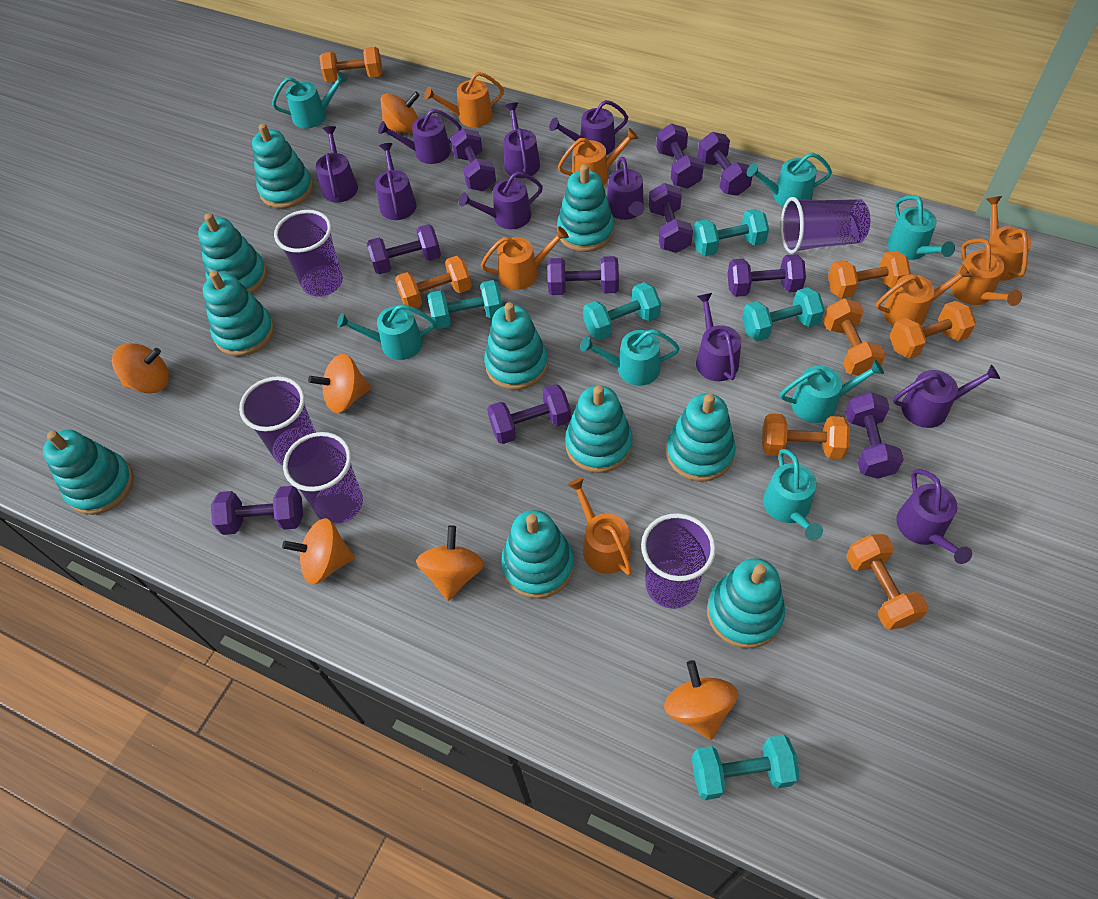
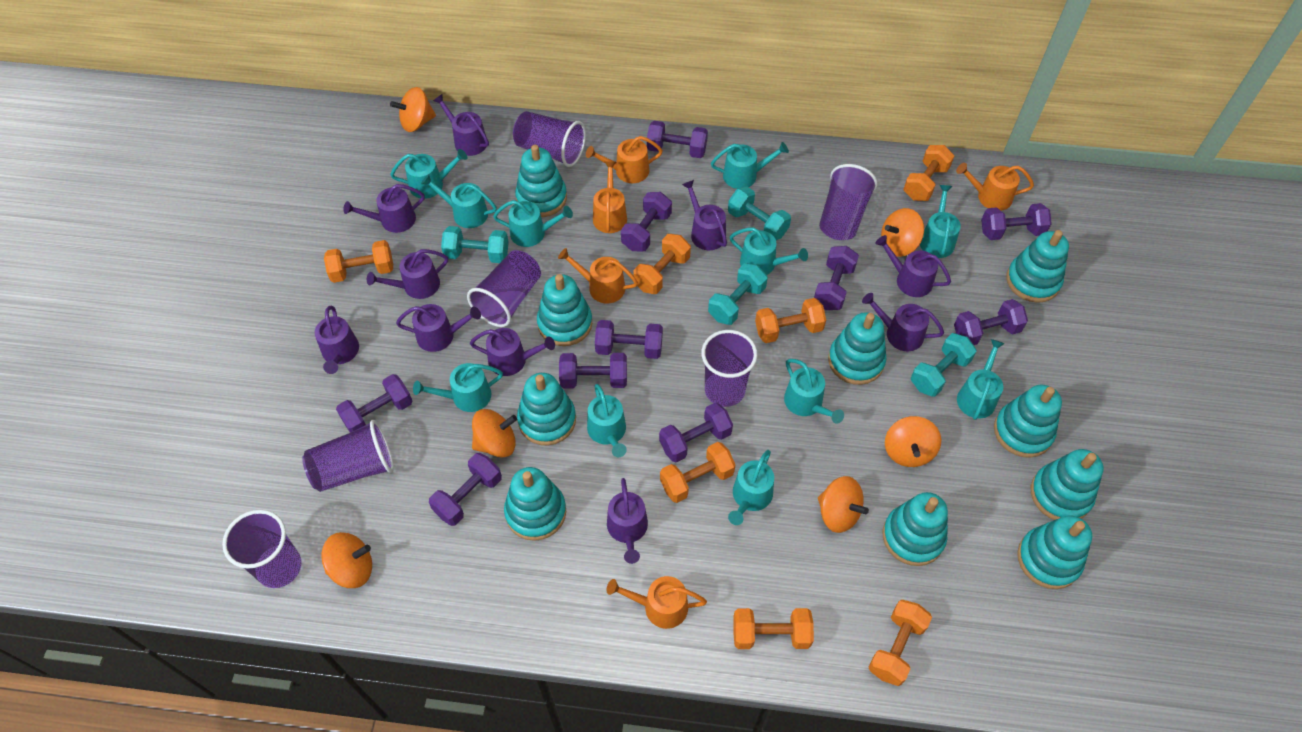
orange watering can: 7 -> 5
purple cup: 5 -> 6
turquoise dumbbell: 5 -> 4
turquoise watering can: 7 -> 11

